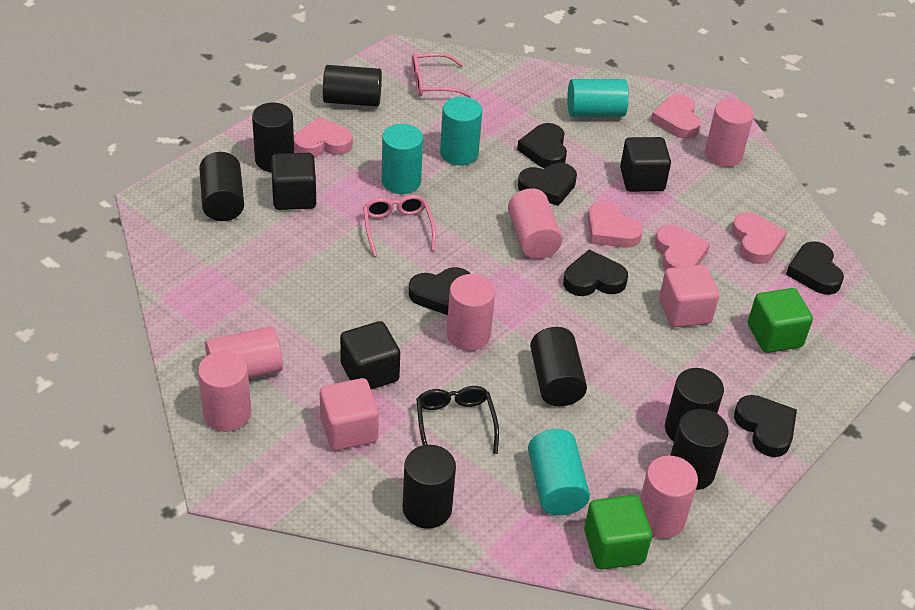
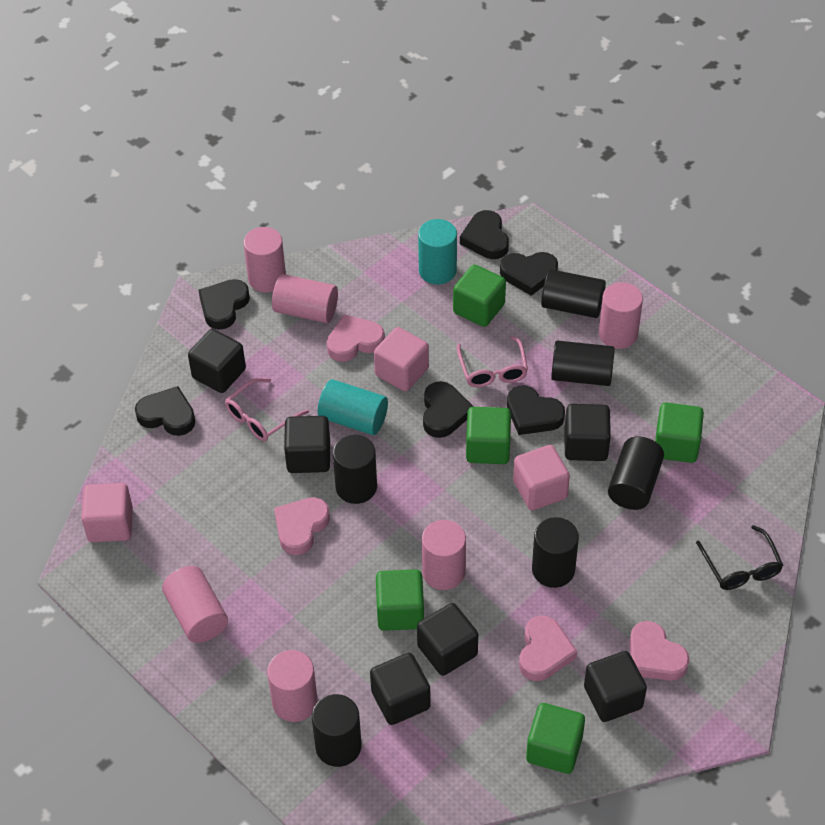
black cube: 3 -> 6
black cylinder: 7 -> 6
green cube: 2 -> 5
pink cube: 2 -> 3
pink heart: 5 -> 4
turquoise cylinder: 4 -> 2

